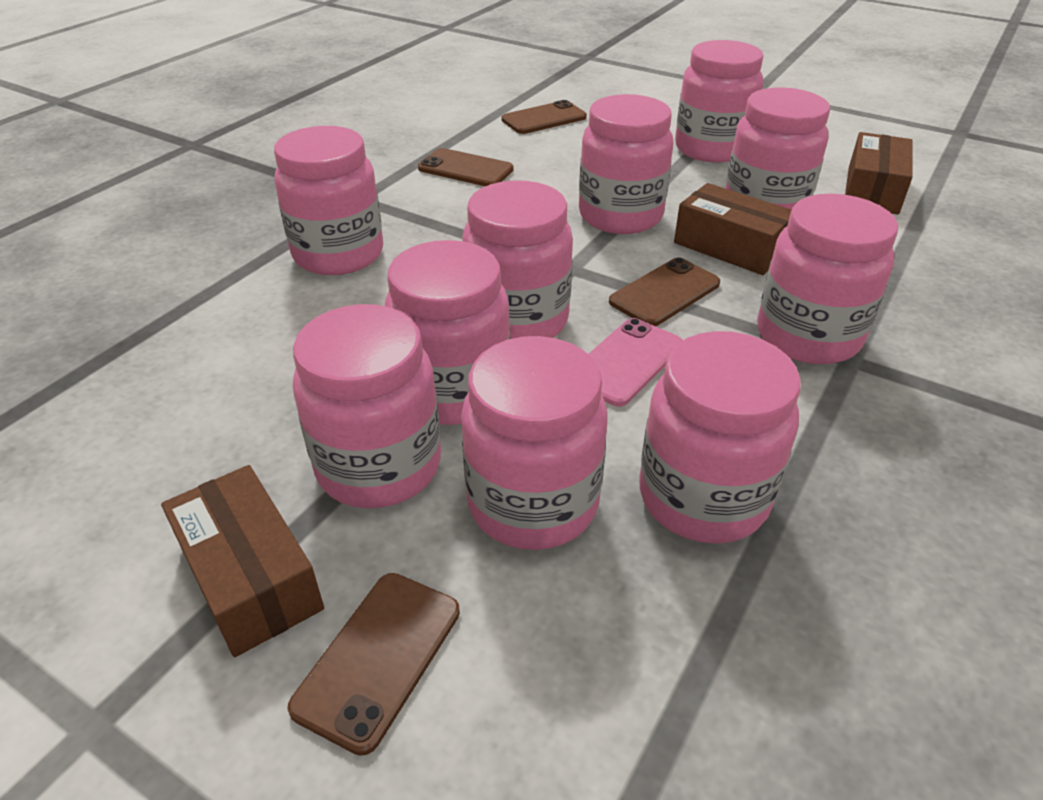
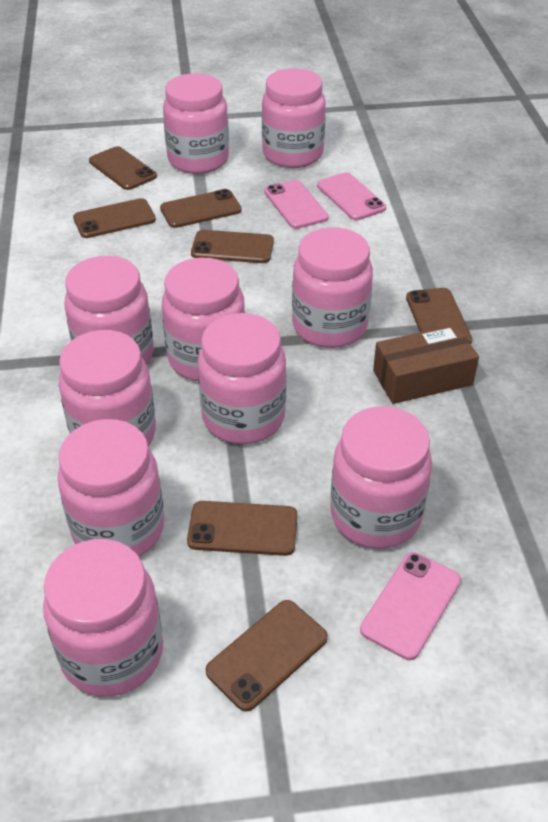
brown box: 3 -> 1
brown phone: 4 -> 7
pink phone: 1 -> 3

